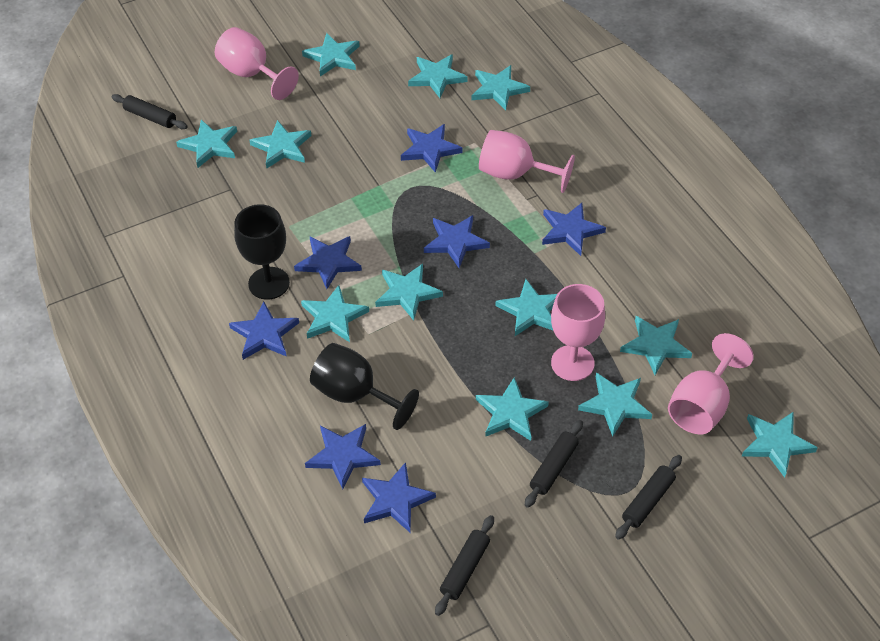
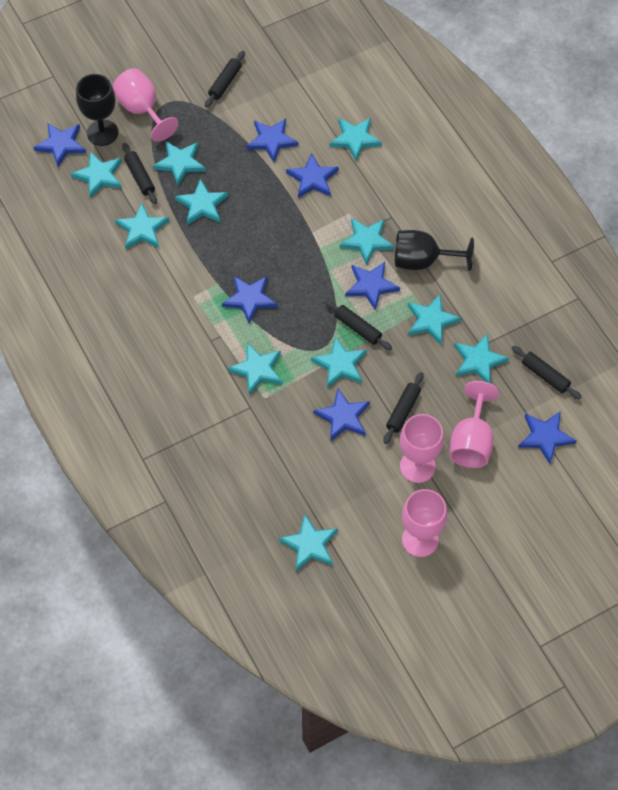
black rolling pin: 4 -> 5
turquoise star: 12 -> 11

